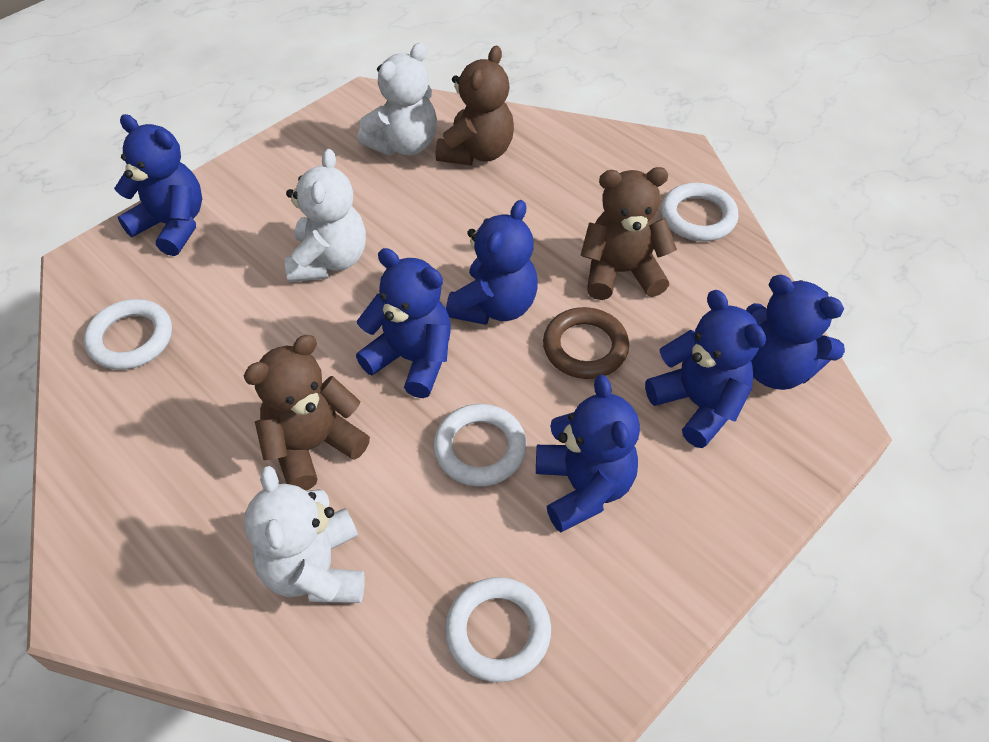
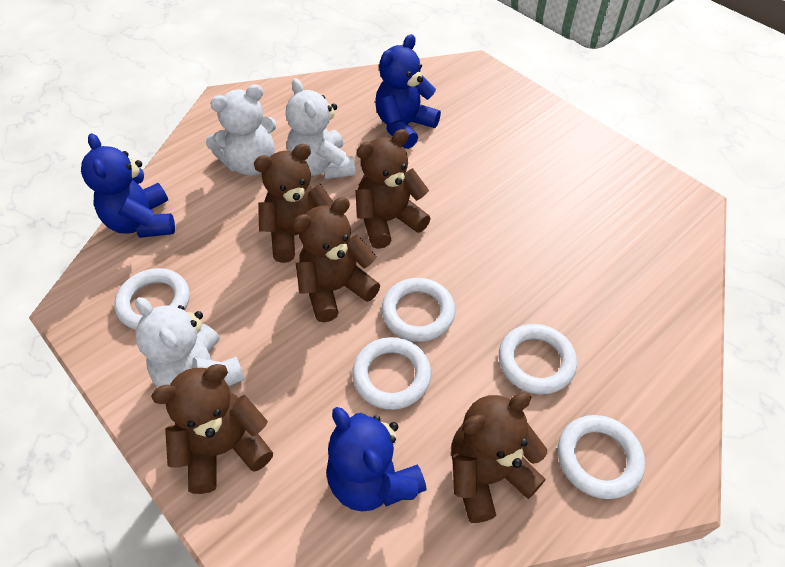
blue teddy bear: 6 -> 3
brown ring: 1 -> 0
brown teddy bear: 3 -> 5
white ring: 4 -> 5

